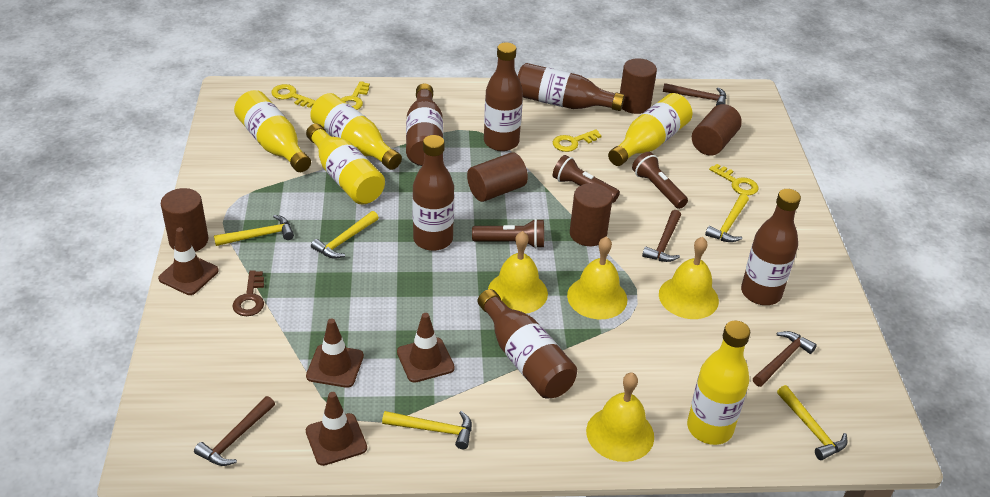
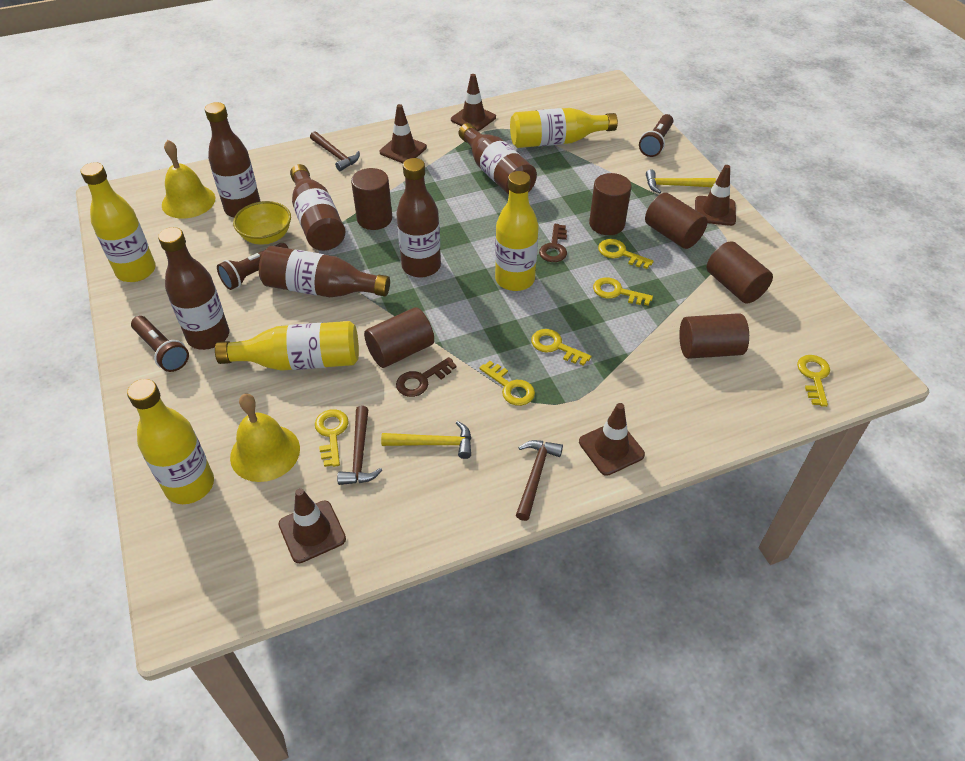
brown cylinder: 5 -> 6
brown hammer: 4 -> 3
brown key: 1 -> 2
brown traffic cone: 4 -> 5
yellow bell: 4 -> 2
yellow bowl: 0 -> 1
yellow hammer: 5 -> 2
yellow key: 4 -> 6

